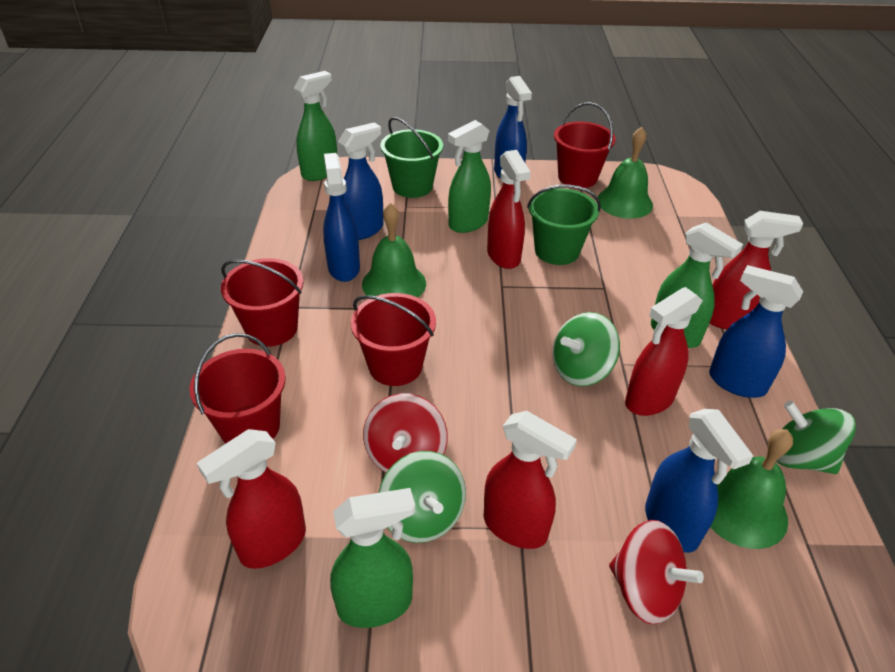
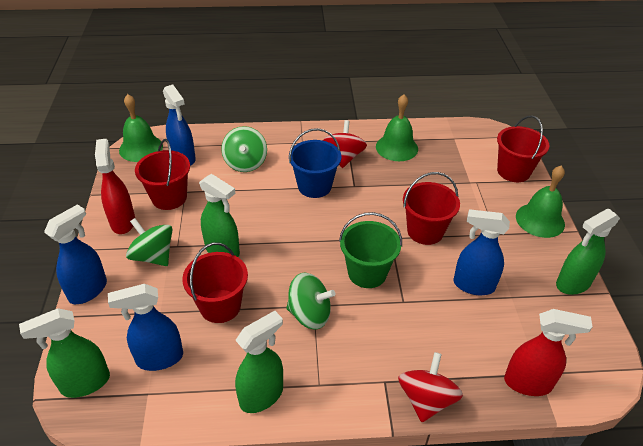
blue bucket: 0 -> 1
blue spray bottle: 5 -> 4
green bucket: 2 -> 1
red spray bottle: 5 -> 2

